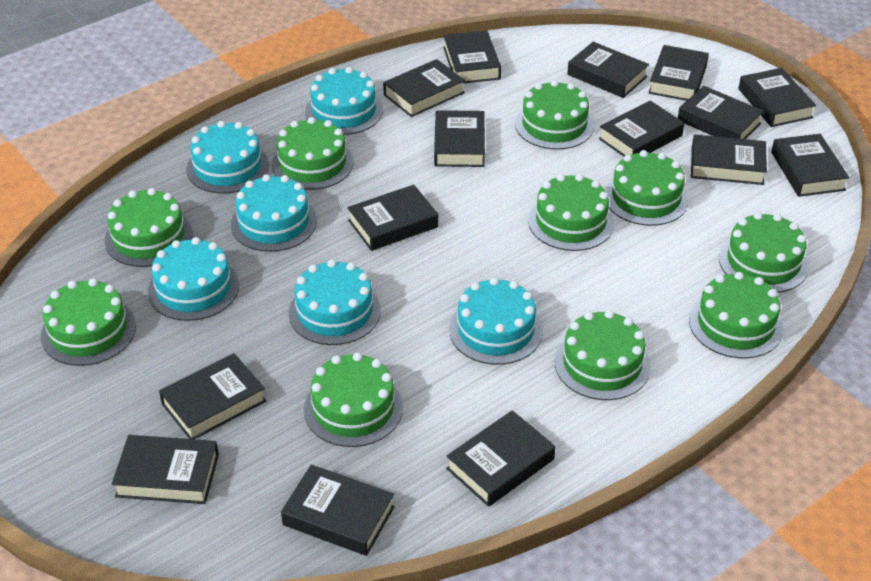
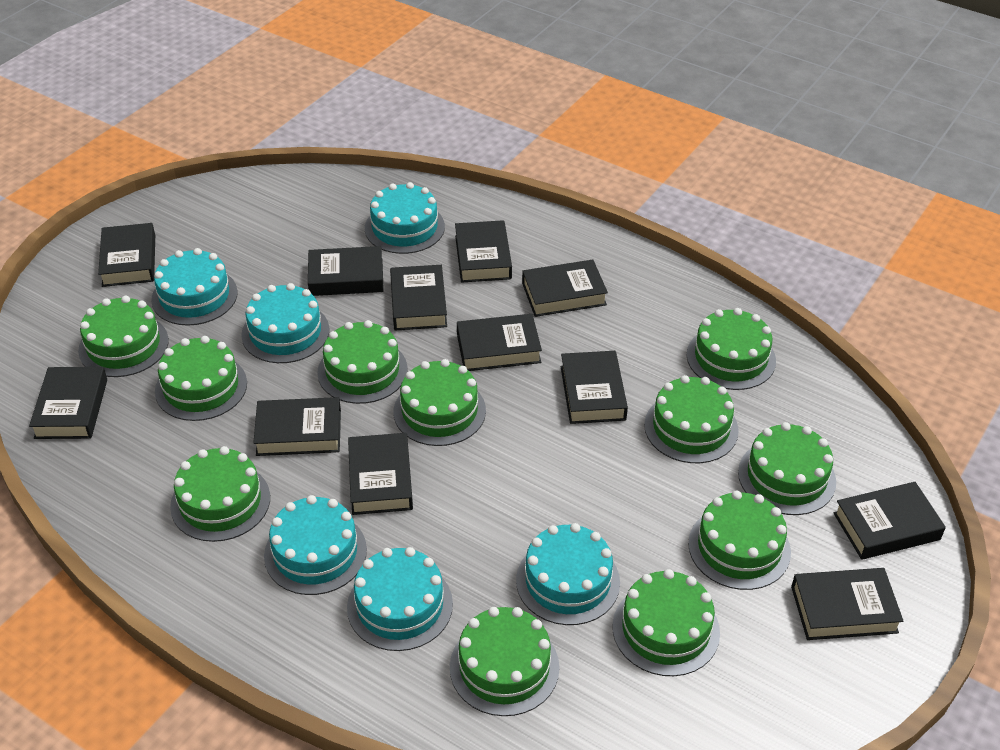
black book: 15 -> 12
green cake: 10 -> 11

